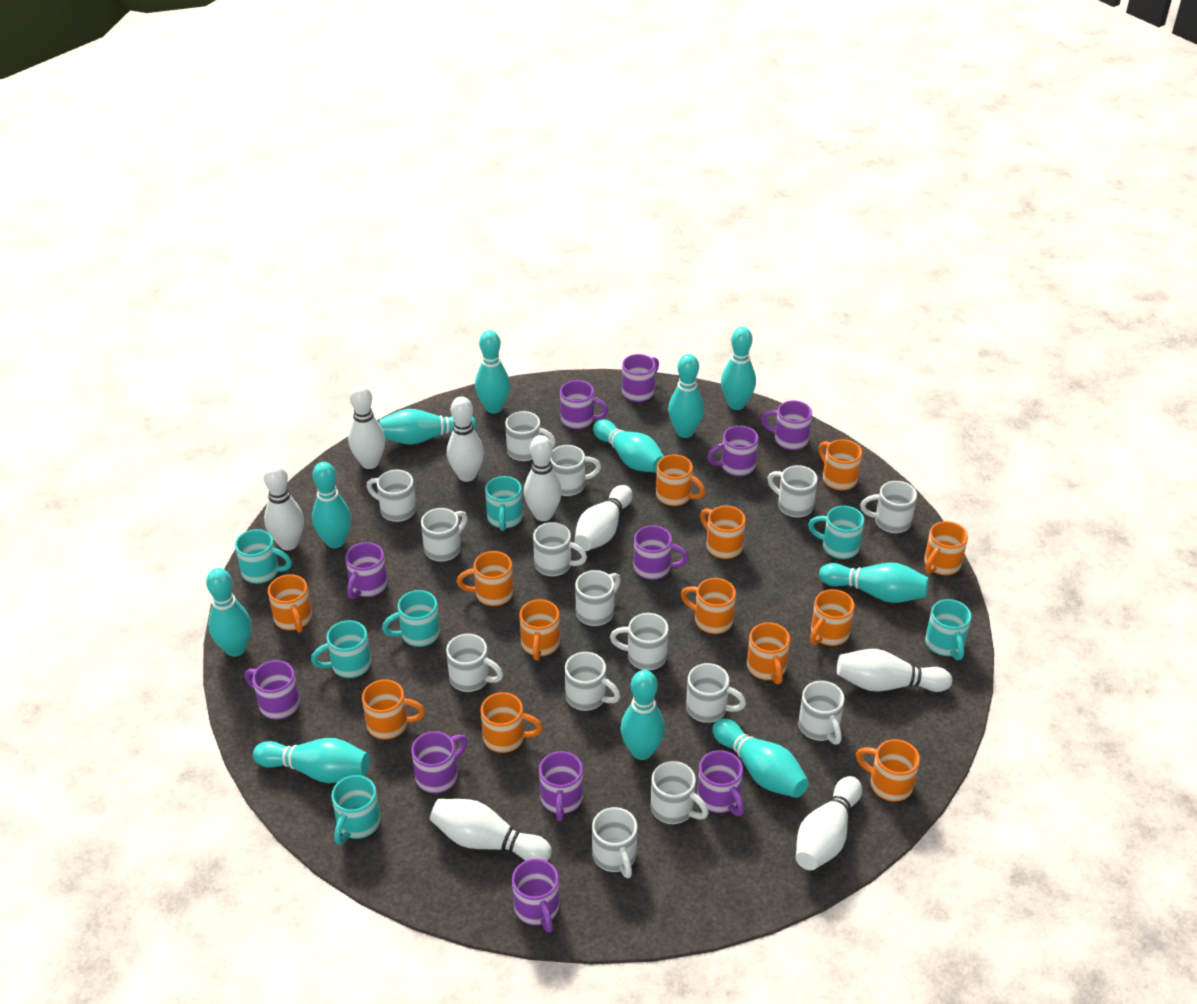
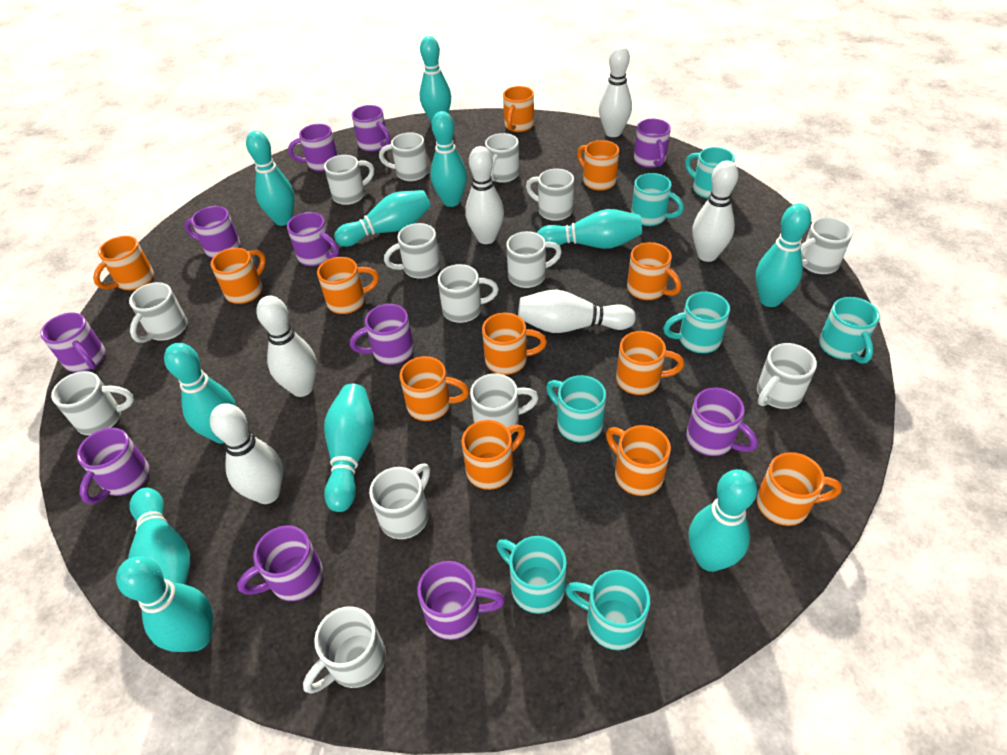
orange mug: 13 -> 12
white bowling pin: 8 -> 6
white mug: 15 -> 14

